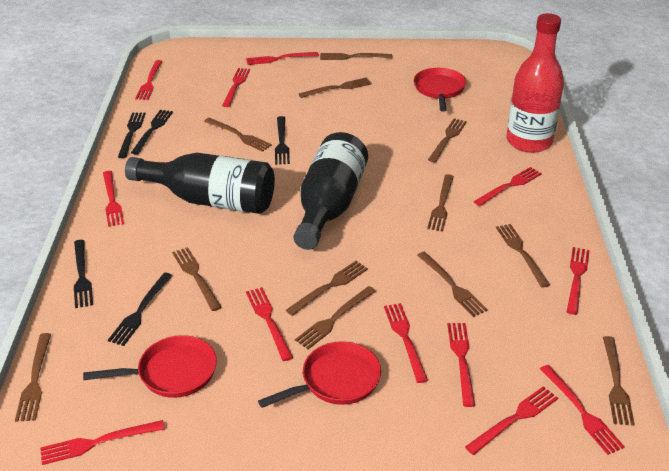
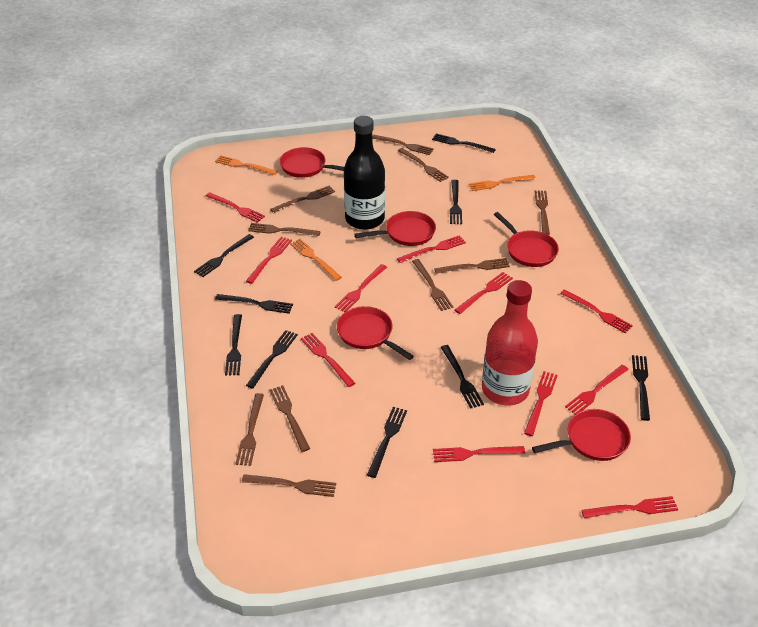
black bottle: 2 -> 1
black fork: 5 -> 9
brown fork: 12 -> 10
orange fork: 0 -> 3
red fork: 12 -> 11
red pan: 3 -> 5

